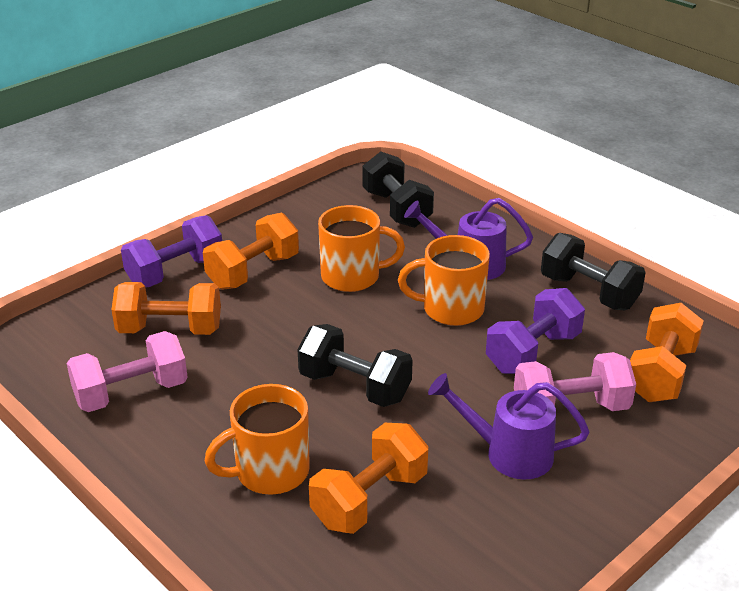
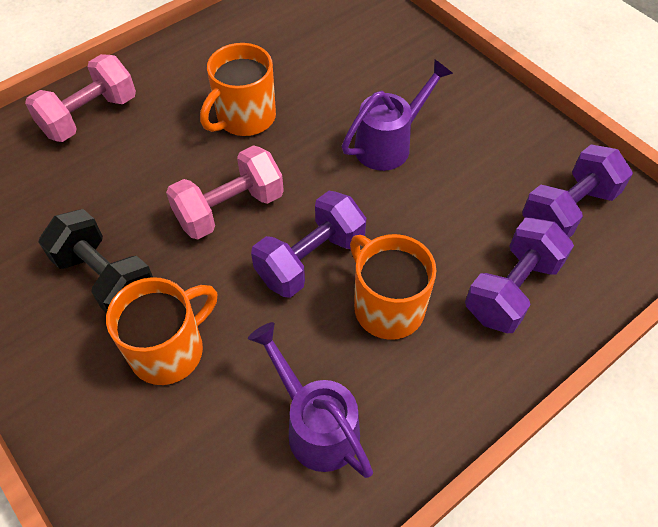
black dumbbell: 3 -> 1
orange dumbbell: 4 -> 0
purple dumbbell: 2 -> 3

